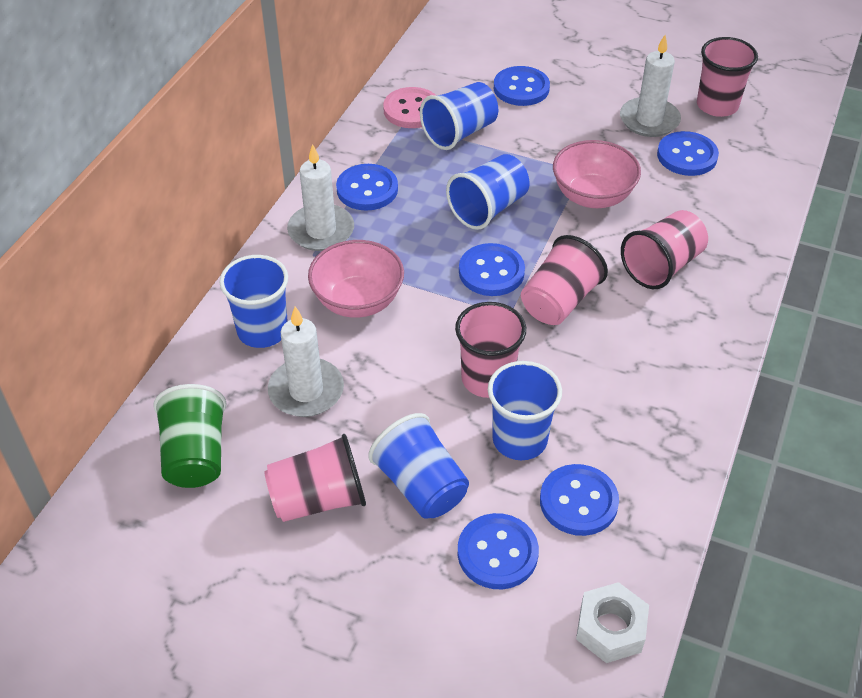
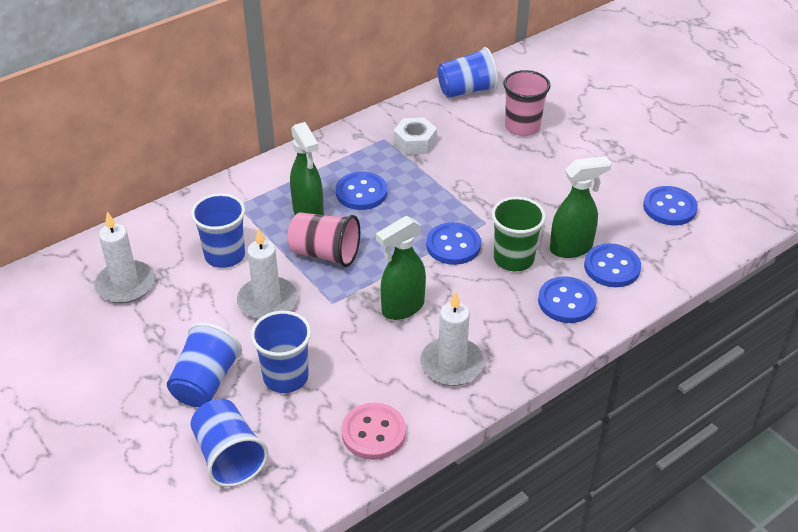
blue button: 6 -> 5
green spray bottle: 0 -> 3
pink bowl: 2 -> 0
pink cup: 5 -> 2

